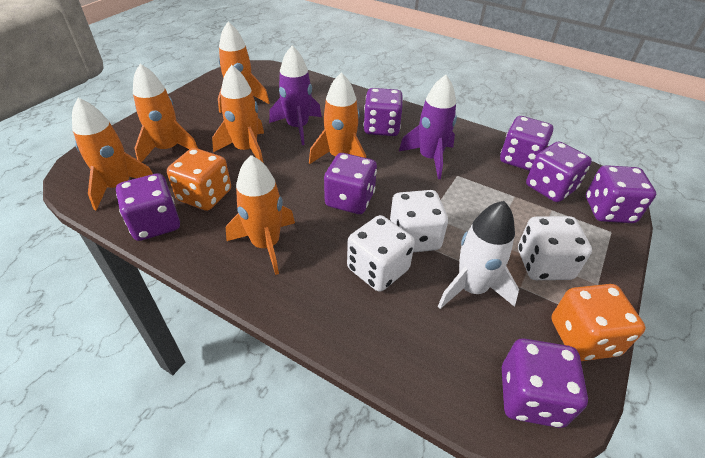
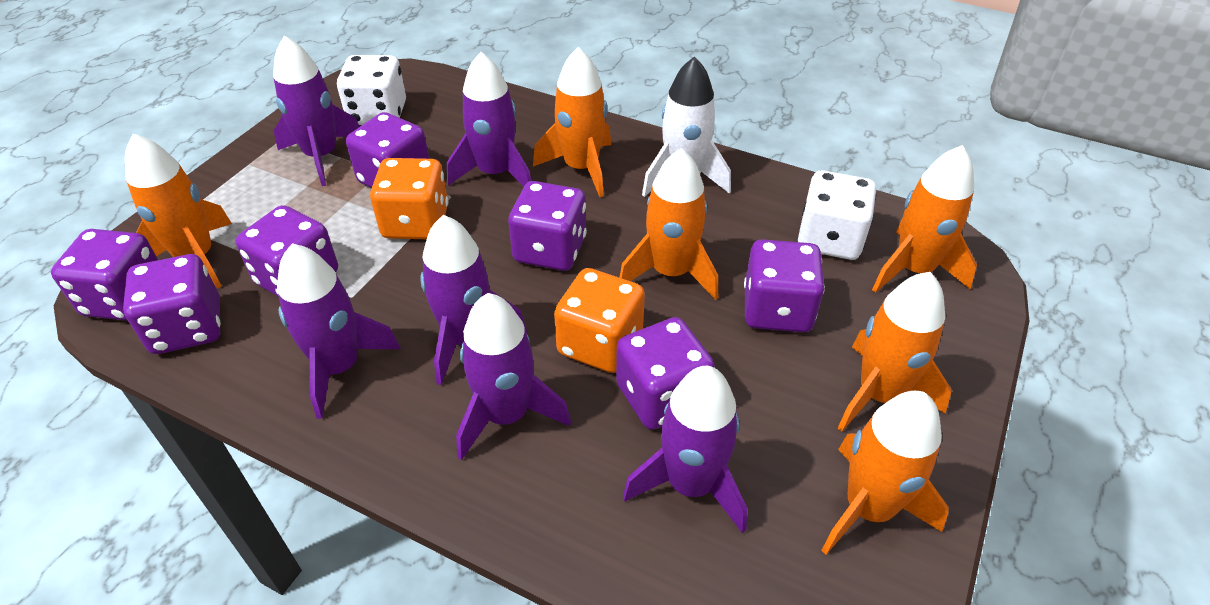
purple rocket: 2 -> 6
white dice: 3 -> 2

